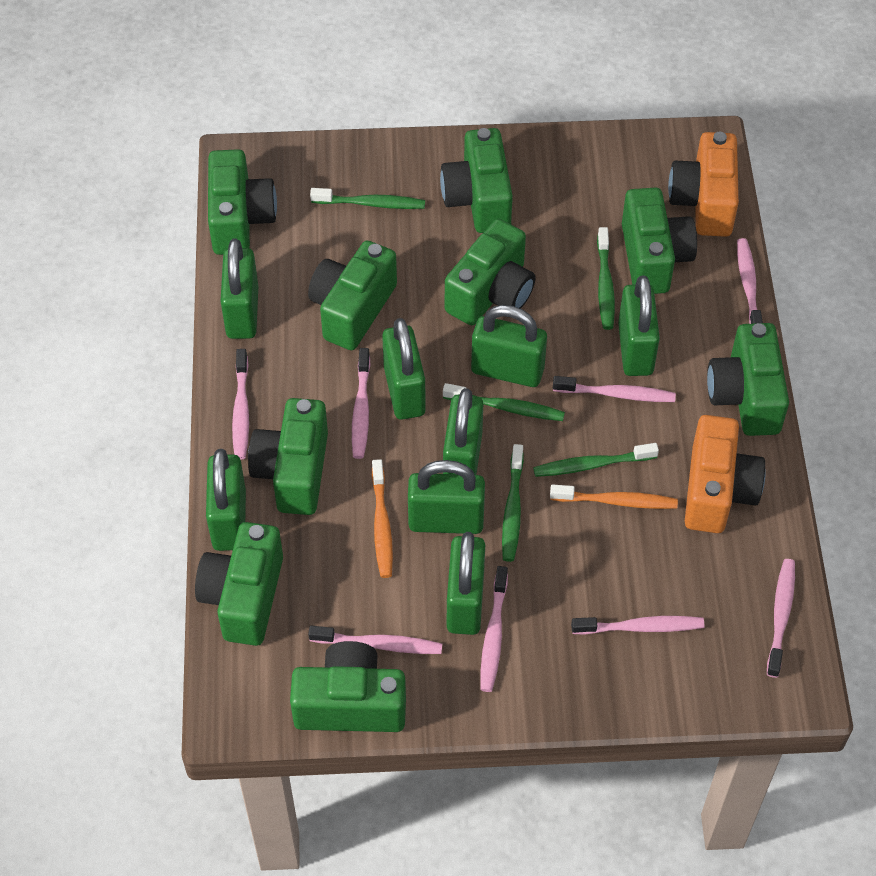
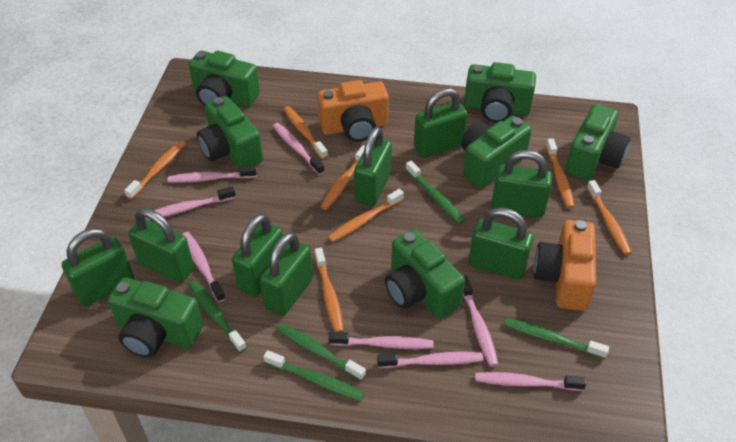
green camera: 9 -> 7
orange toothbrush: 2 -> 7

